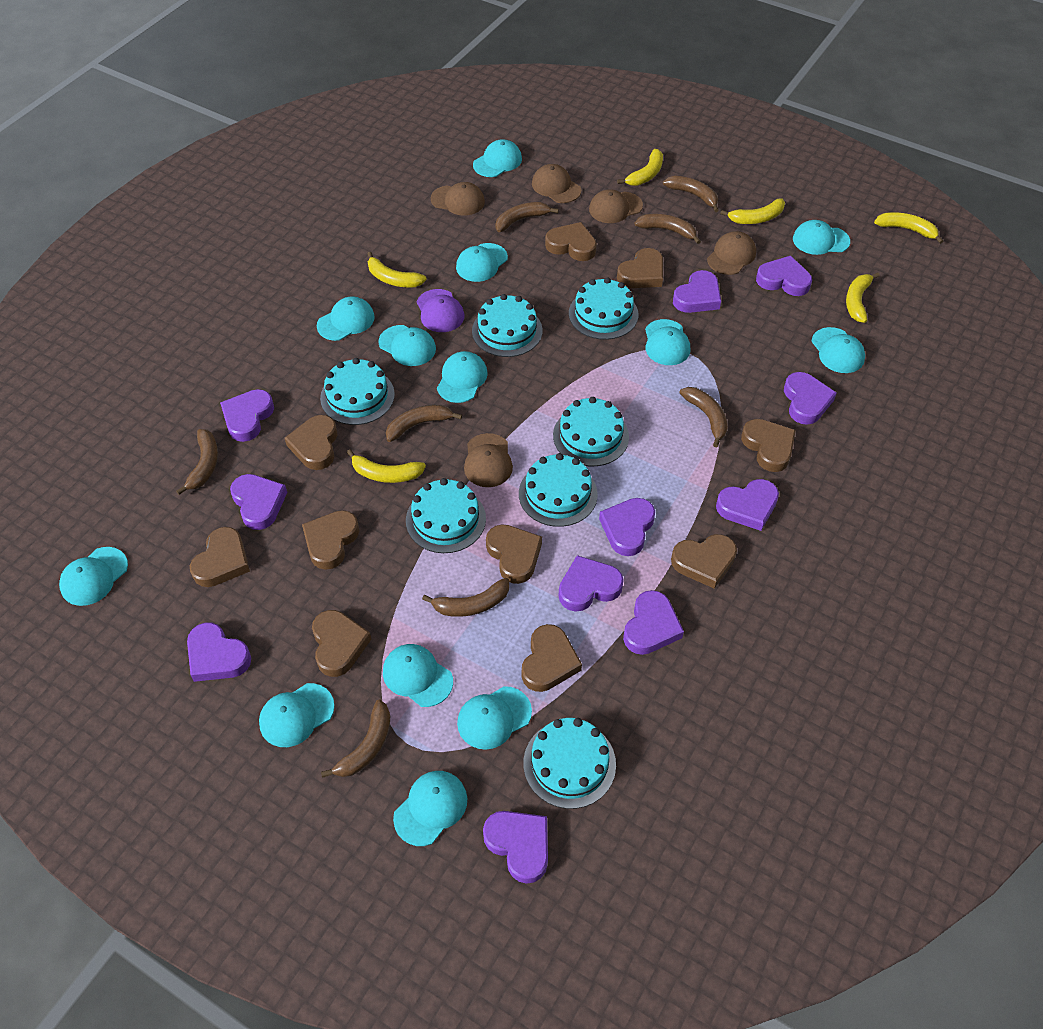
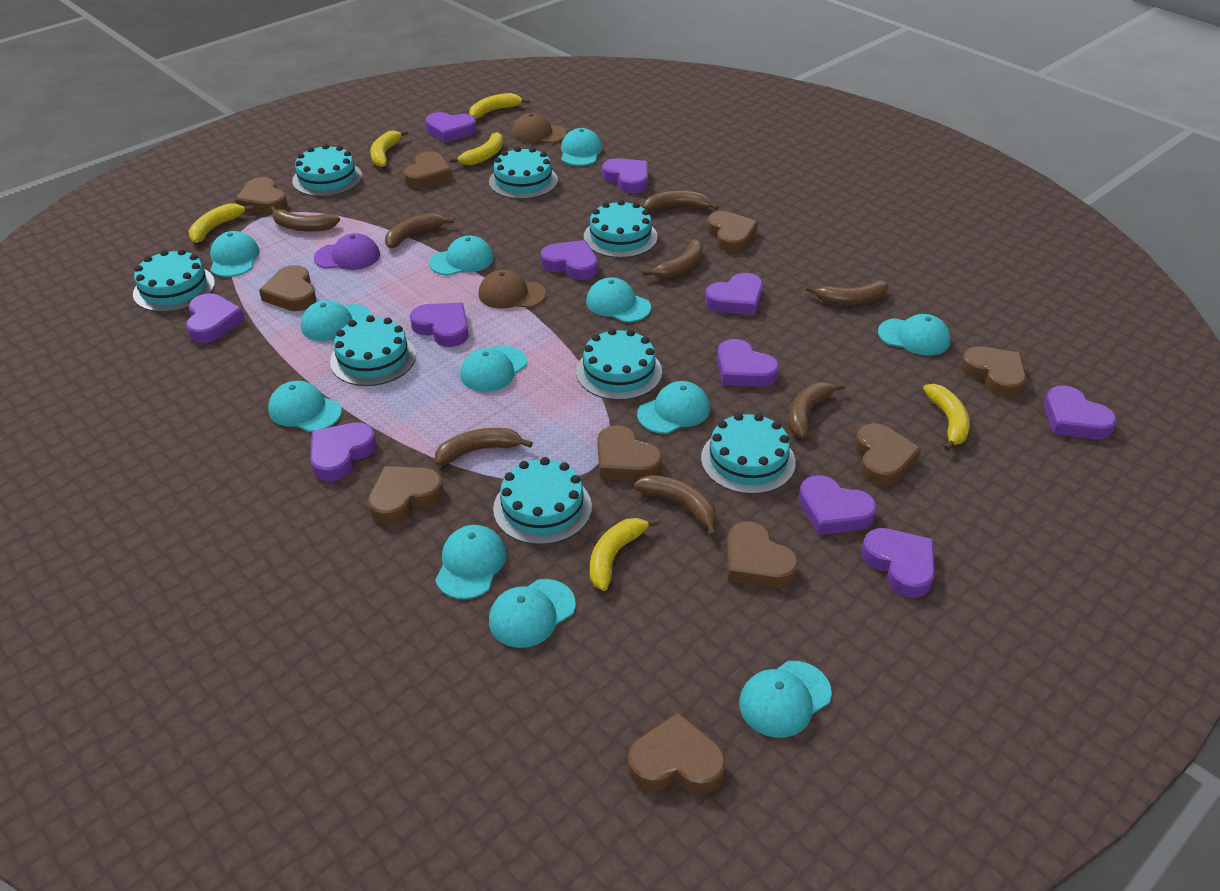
brown cap: 5 -> 2
turquoise cake: 7 -> 8
turquoise cap: 13 -> 12

